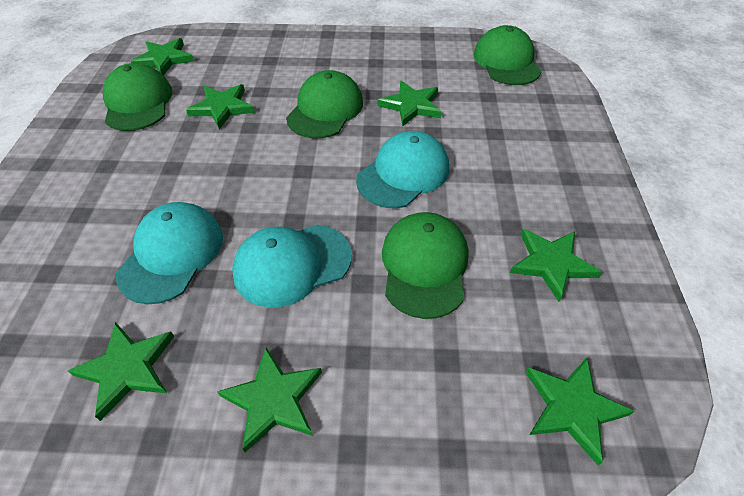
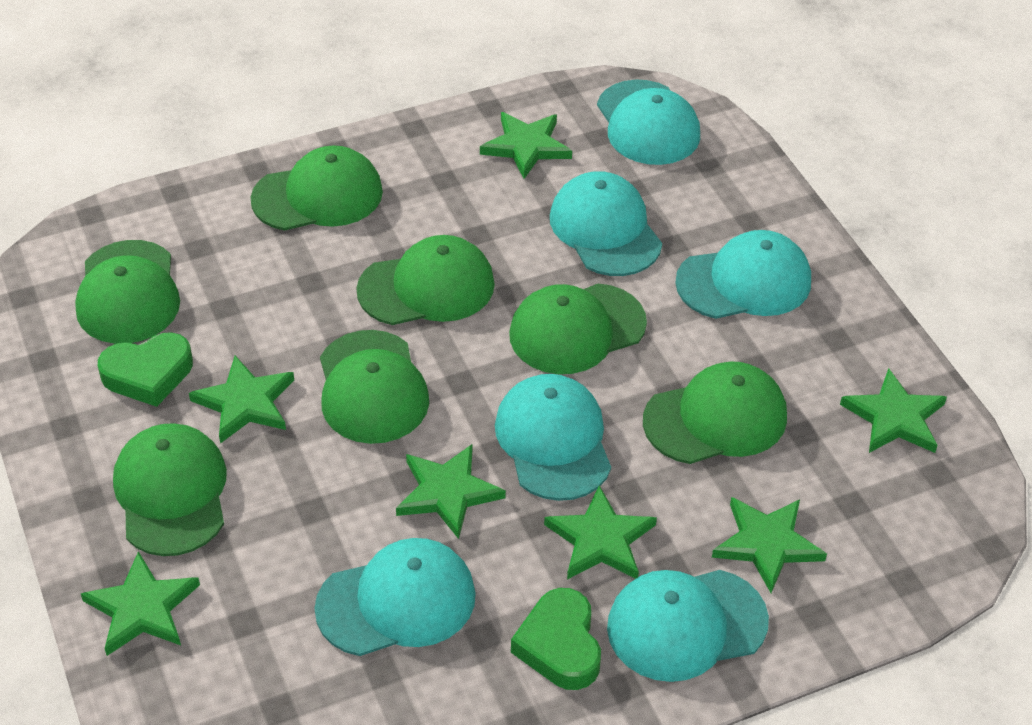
green cap: 4 -> 7
green heart: 0 -> 2
turquoise cap: 3 -> 6

